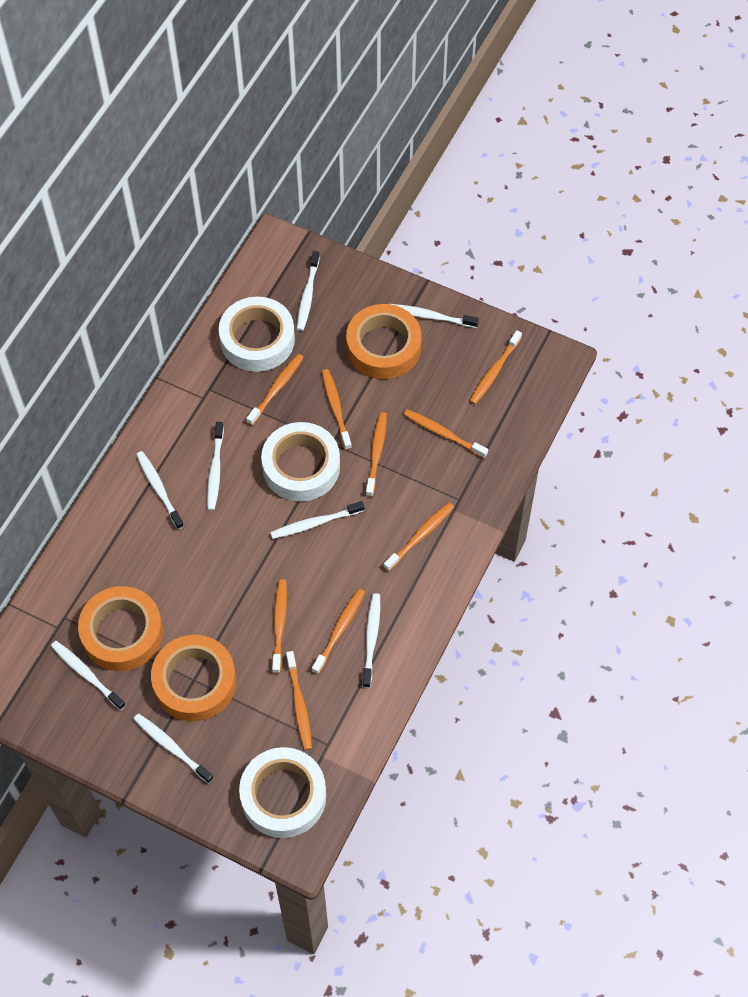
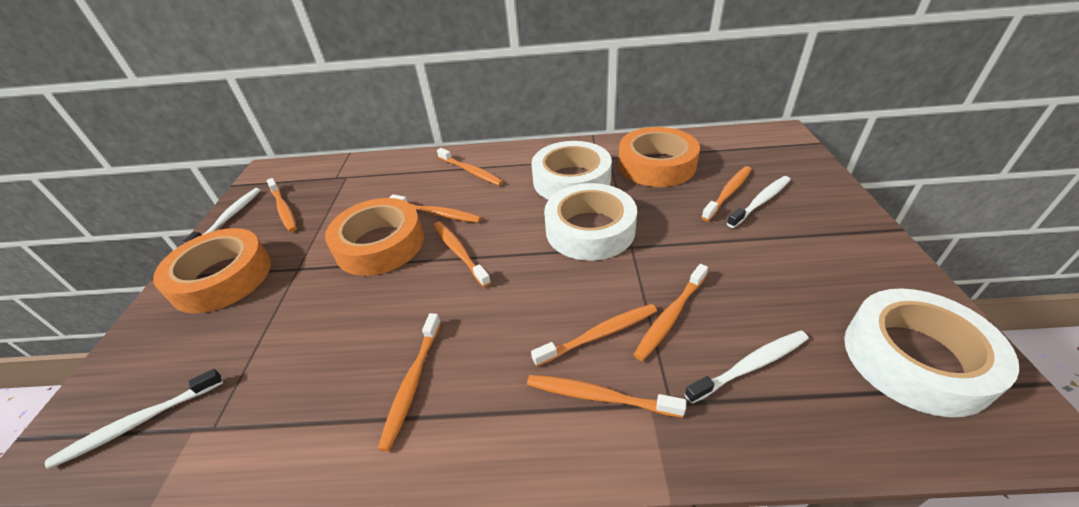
white toothbrush: 8 -> 4

